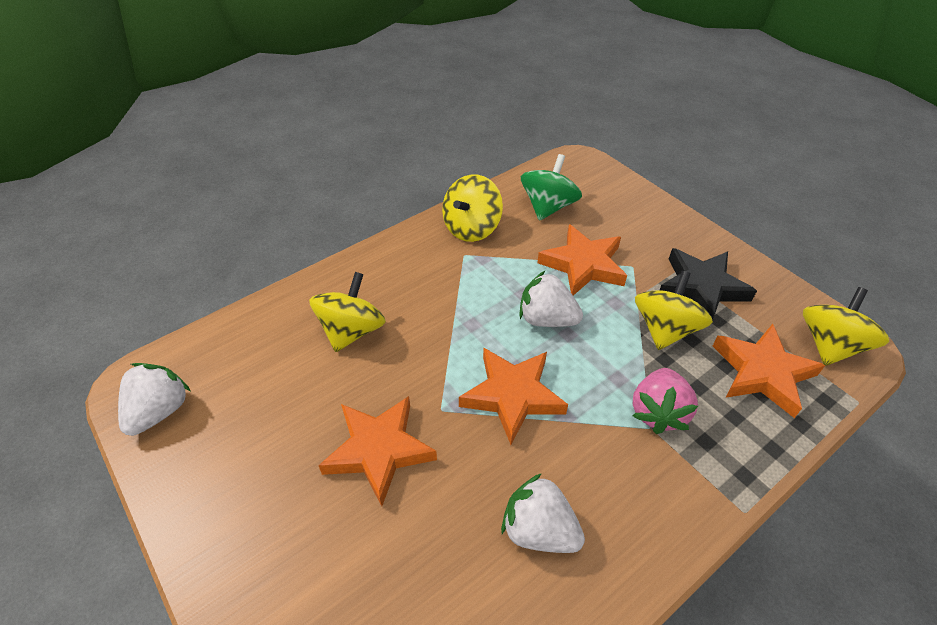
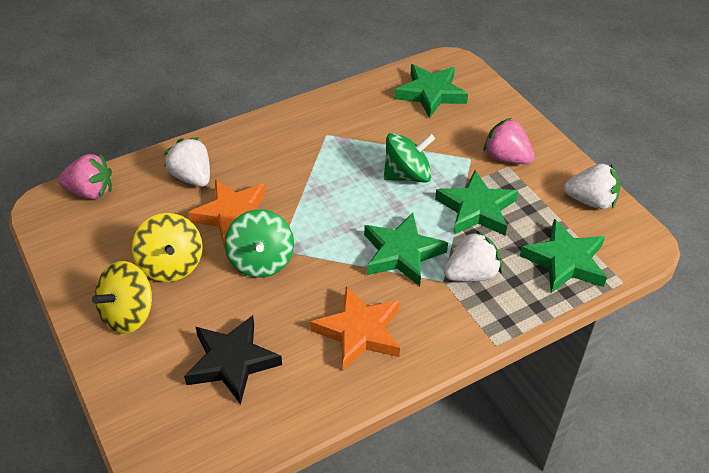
green spinning top: 1 -> 2
green star: 0 -> 4
orange star: 4 -> 2
pink strawberry: 1 -> 2
yellow spinning top: 4 -> 2

